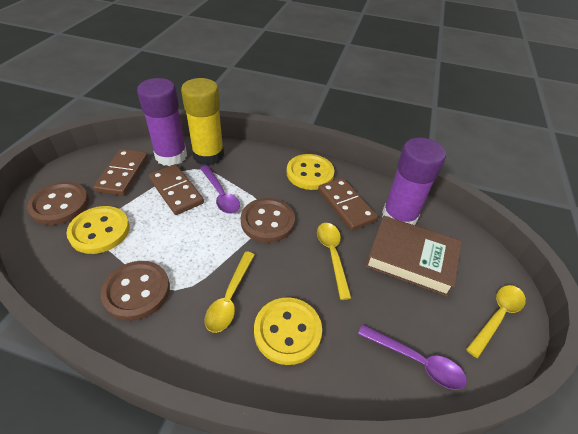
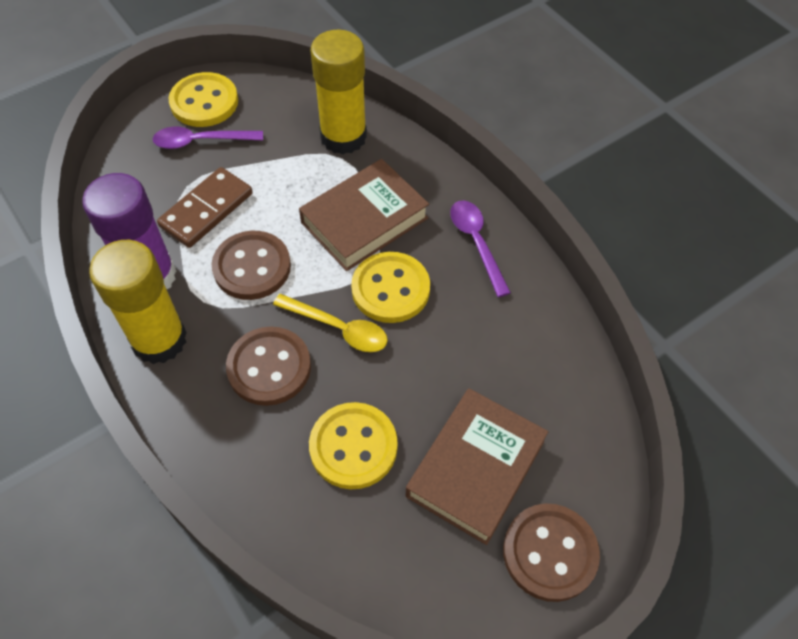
brown book: 1 -> 2
brown domino: 3 -> 1
purple glue stick: 2 -> 1
yellow glue stick: 1 -> 2
yellow spoon: 3 -> 1

